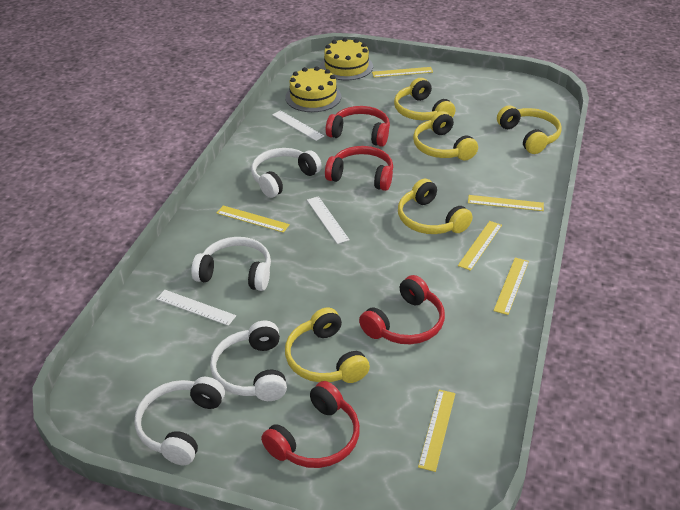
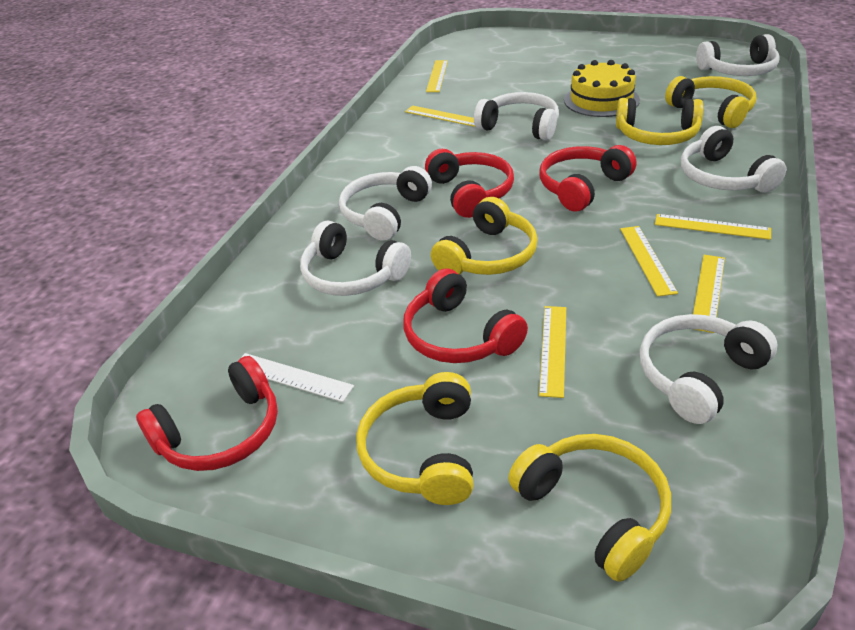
white headphones: 4 -> 6
white ruler: 3 -> 1
yellow cake: 2 -> 1

